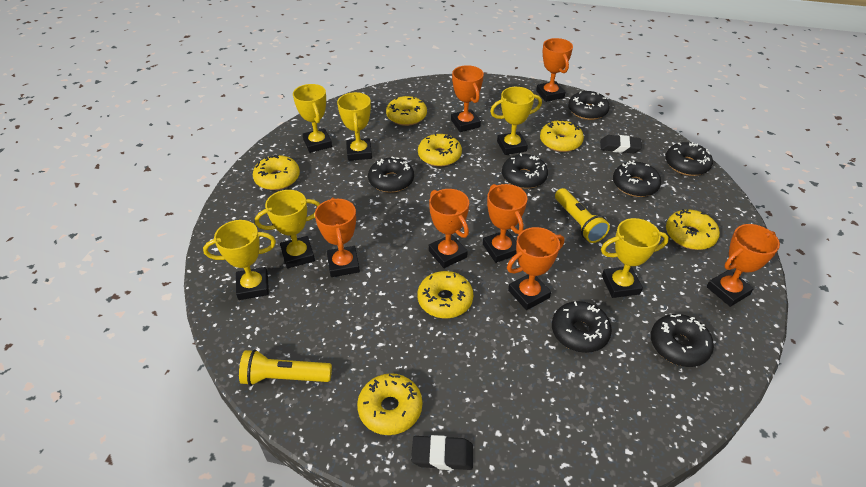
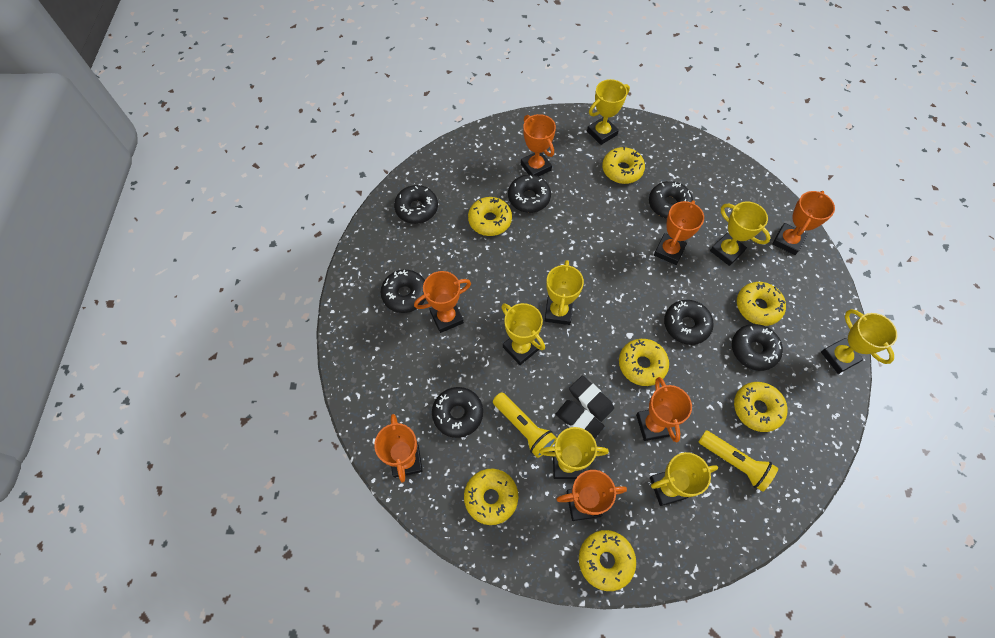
yellow trophy: 6 -> 7

